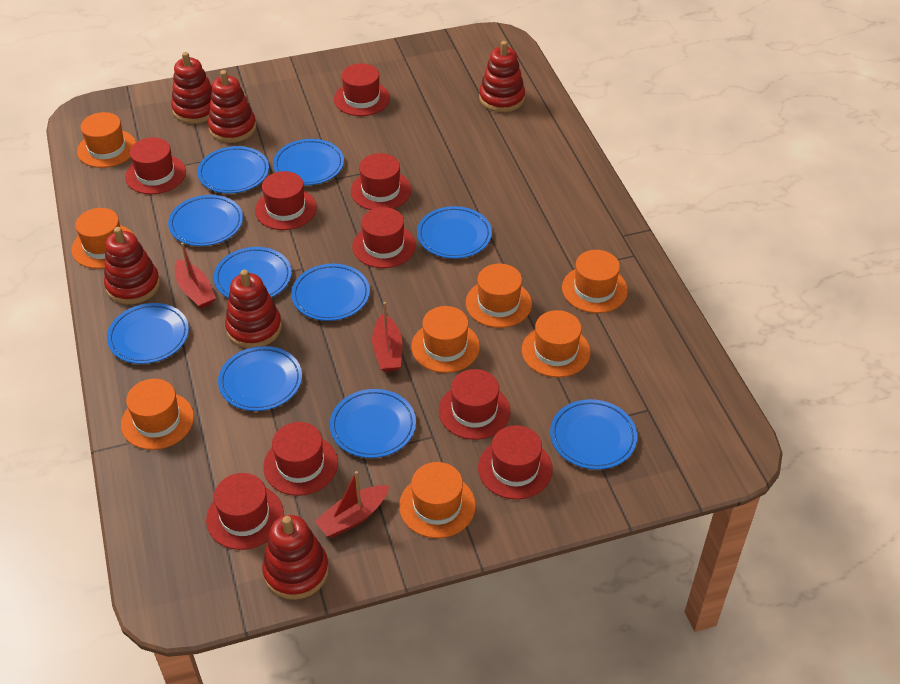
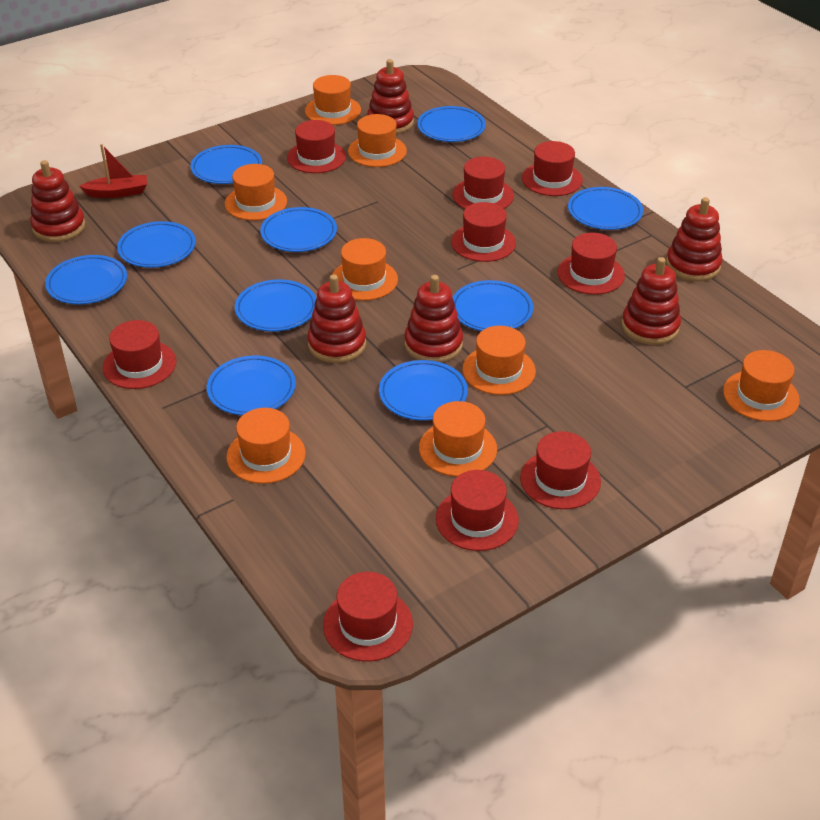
red boat: 3 -> 1

